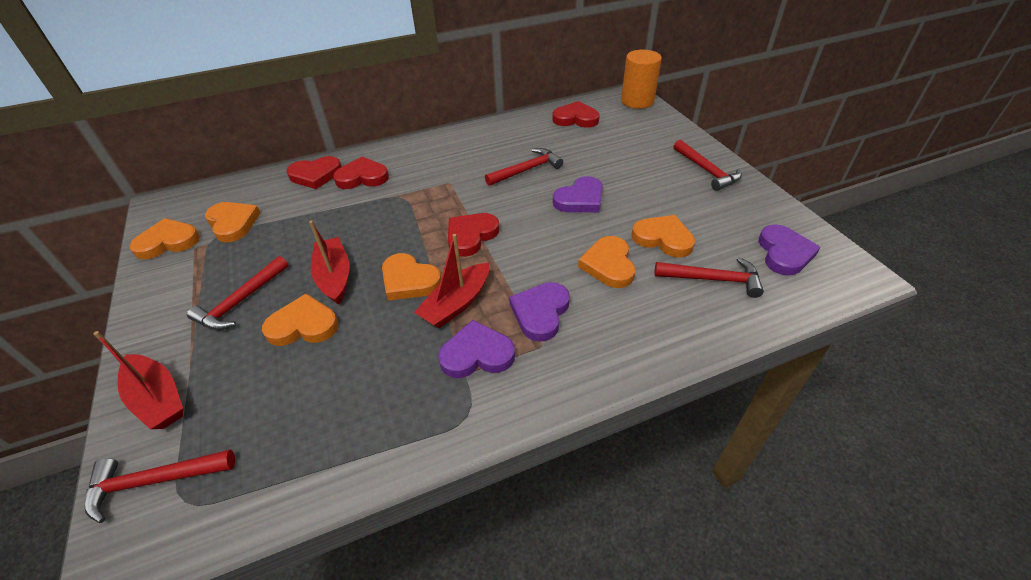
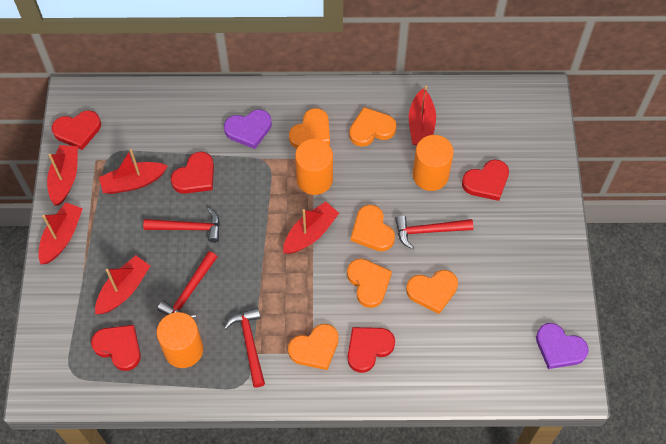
orange cylinder: 1 -> 3
purple heart: 4 -> 2
red boat: 3 -> 6
red hammer: 5 -> 4
red heart: 4 -> 5

